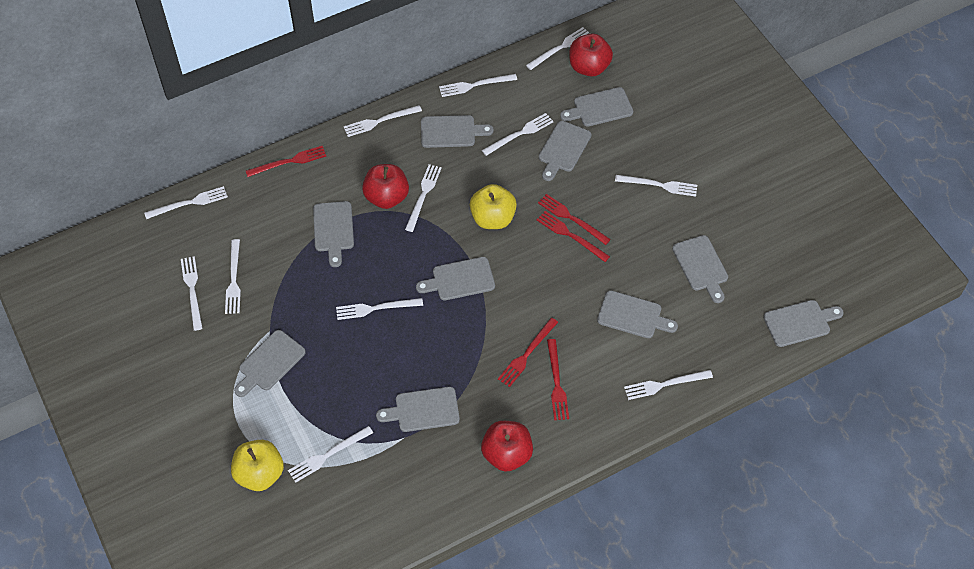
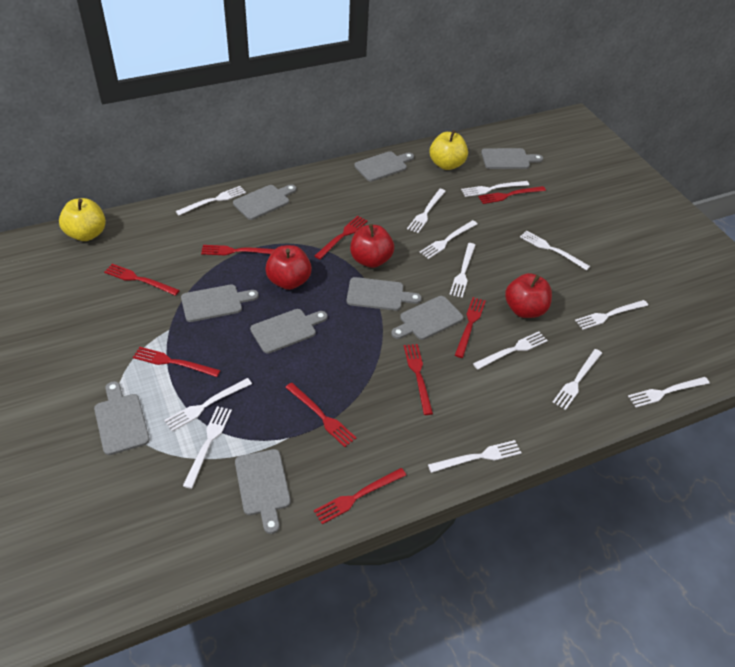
grey cutting board: 10 -> 9
red fork: 5 -> 9
white fork: 12 -> 13

